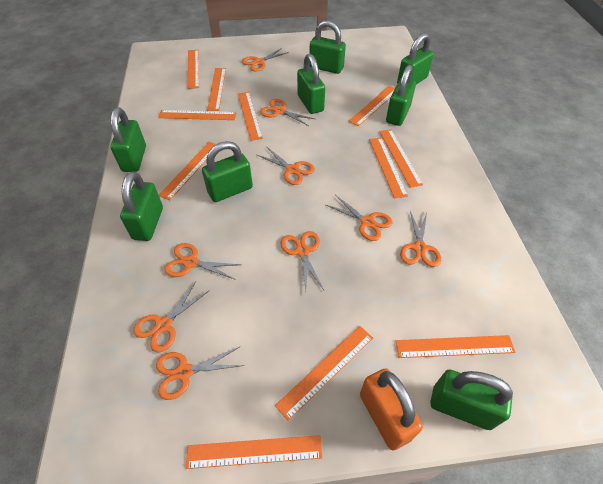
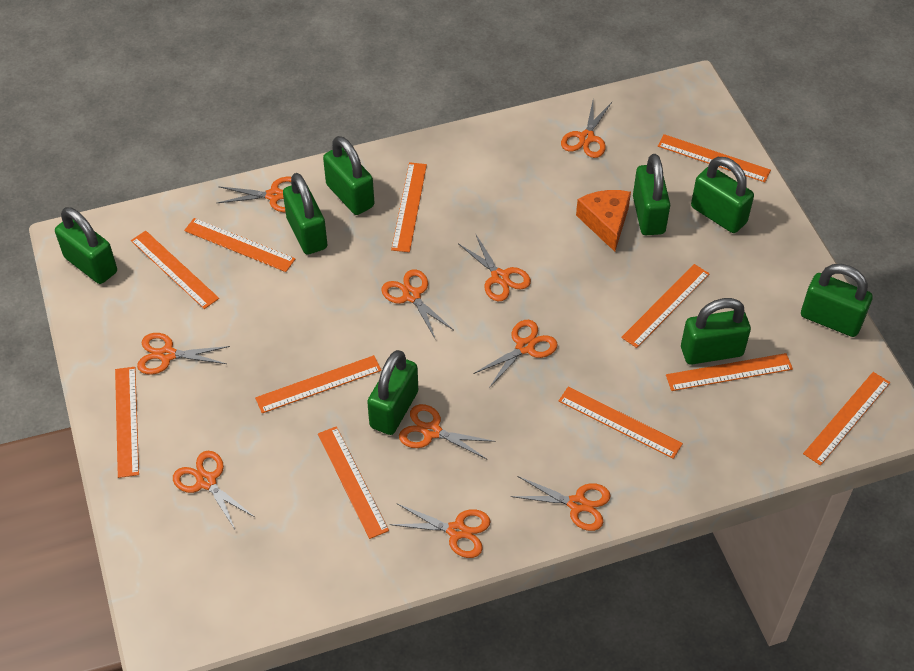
orange cheese: 0 -> 1
orange padlock: 1 -> 0
orange scissors: 9 -> 10

